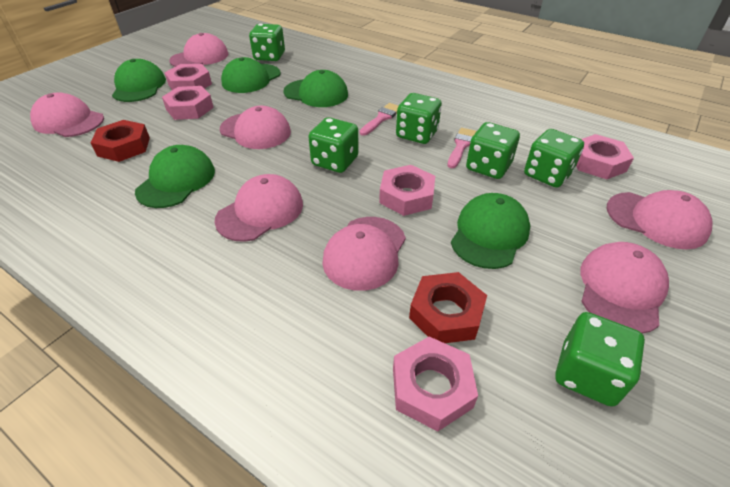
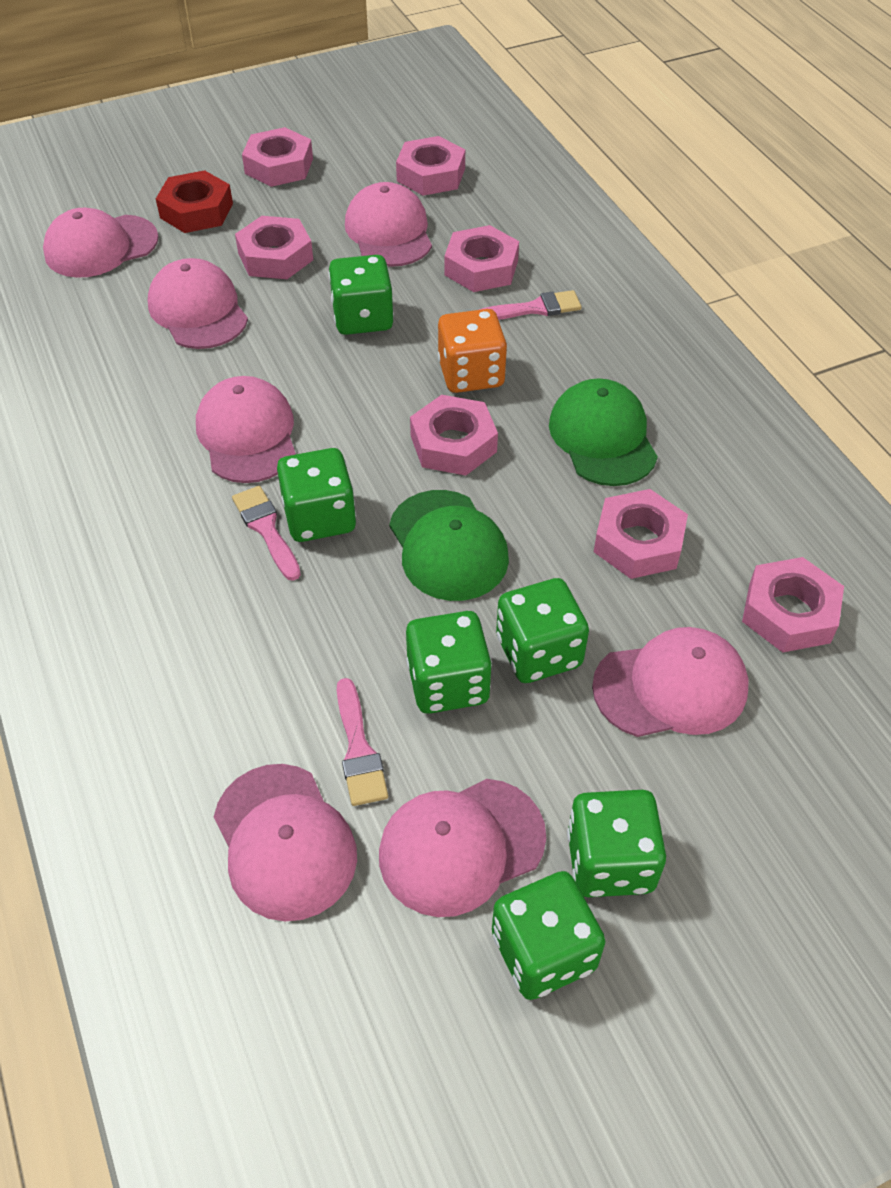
green cap: 5 -> 2
orange dice: 0 -> 1
pink brush: 2 -> 3
pink nut: 5 -> 7
red nut: 2 -> 1

